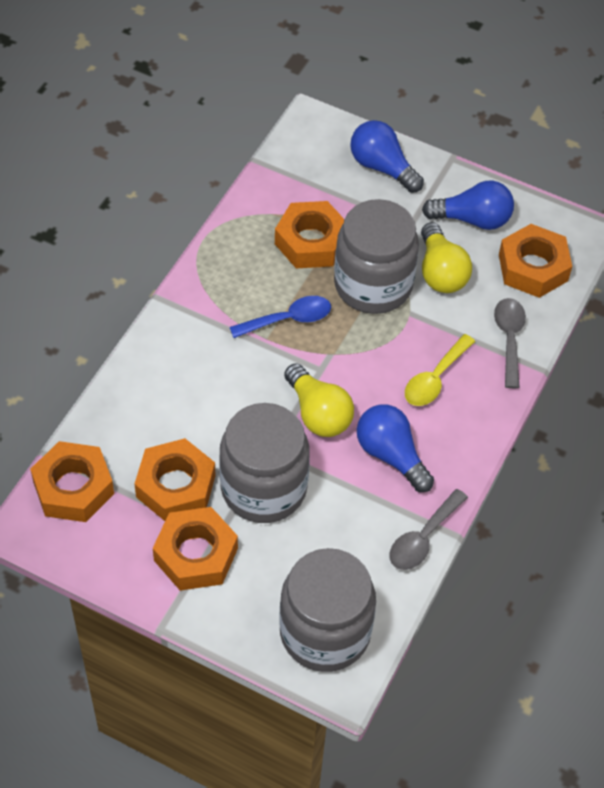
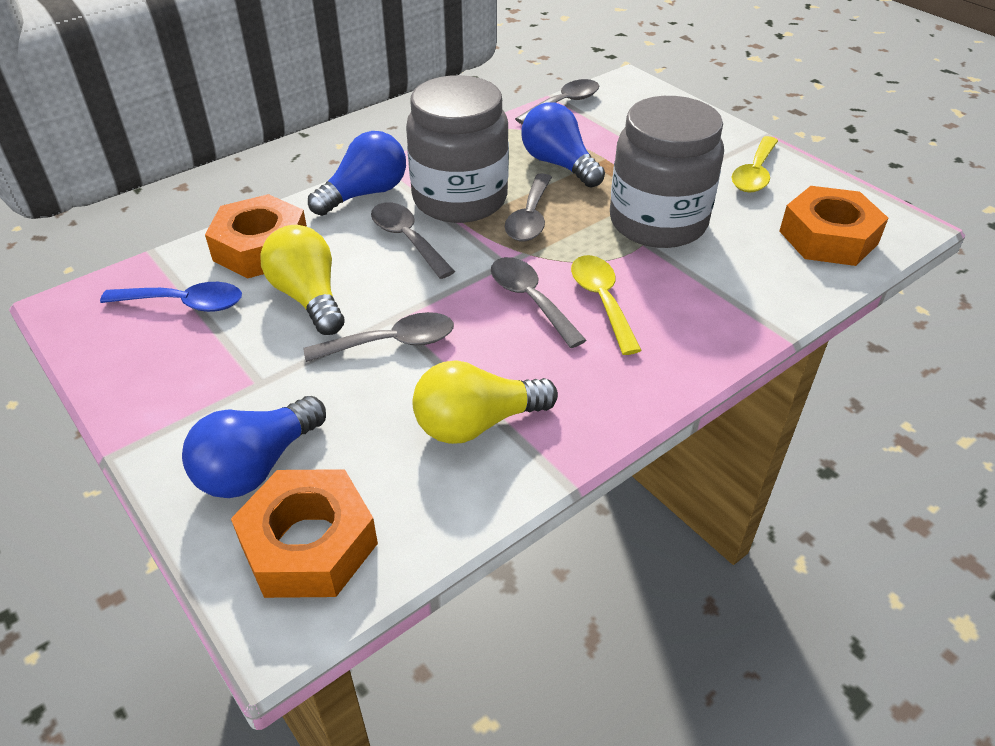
grey jar: 3 -> 2
grey spoon: 2 -> 5
orange nut: 5 -> 3
yellow spoon: 1 -> 2

